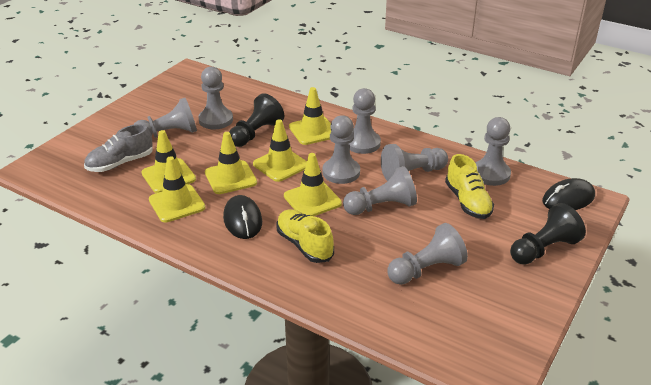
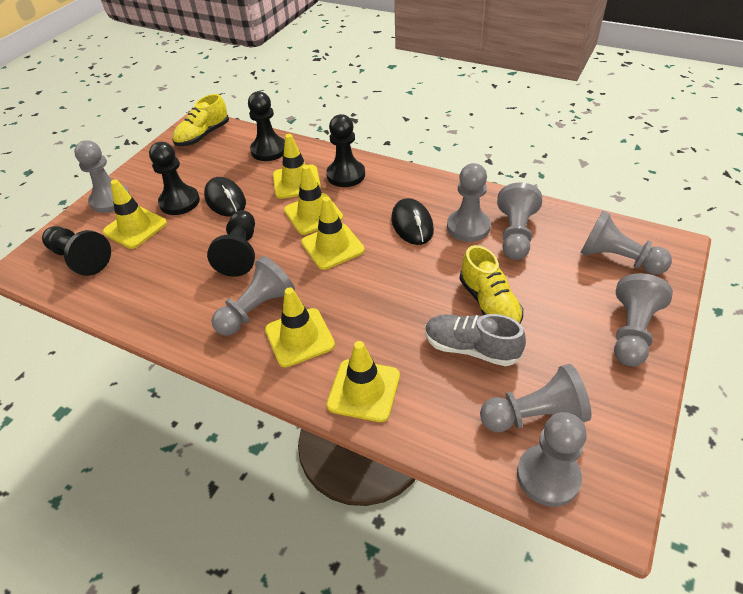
black pawn: 2 -> 5

